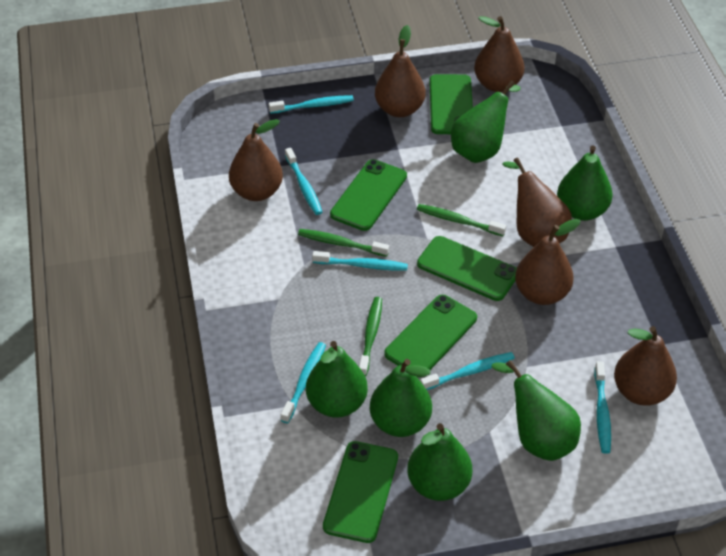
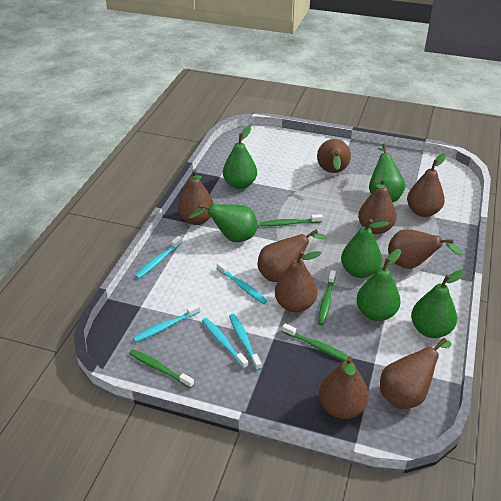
brown pear: 6 -> 9
green phone: 5 -> 0
green toothbrush: 3 -> 4
turquoise toothbrush: 6 -> 5

